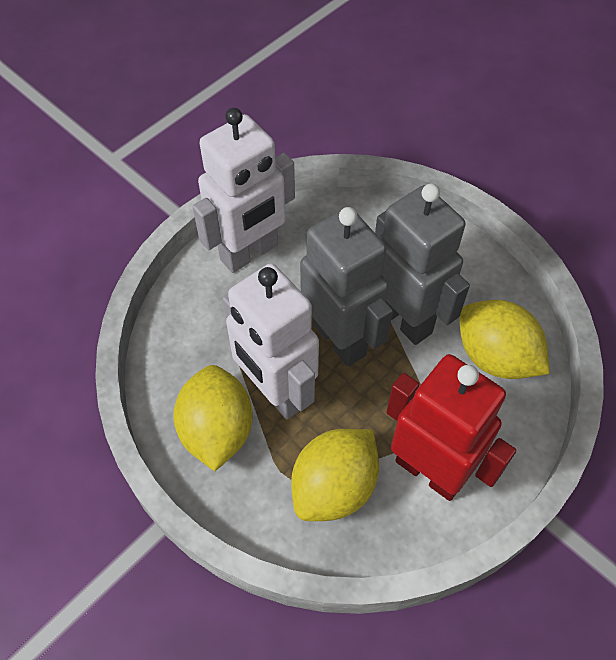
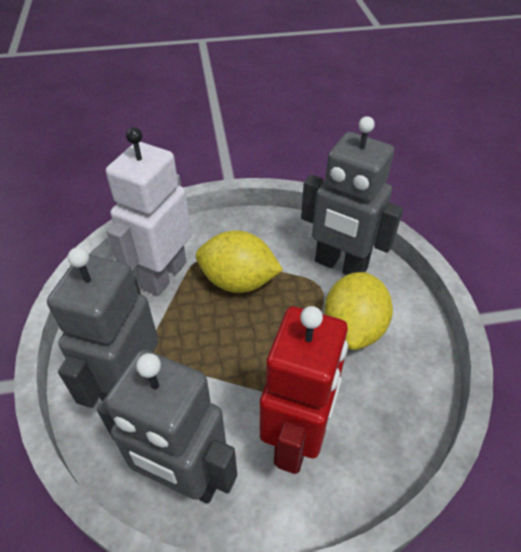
grey robot: 2 -> 3
white robot: 2 -> 1
yellow lemon: 3 -> 2

